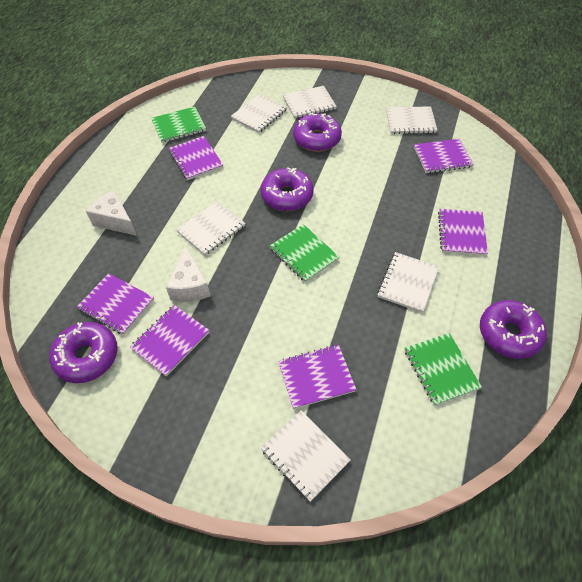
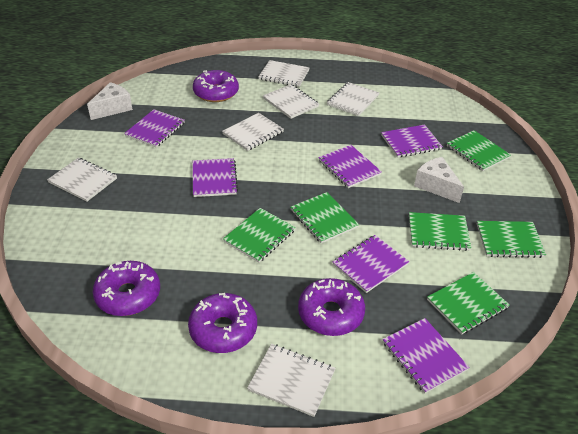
green notebook: 3 -> 6

